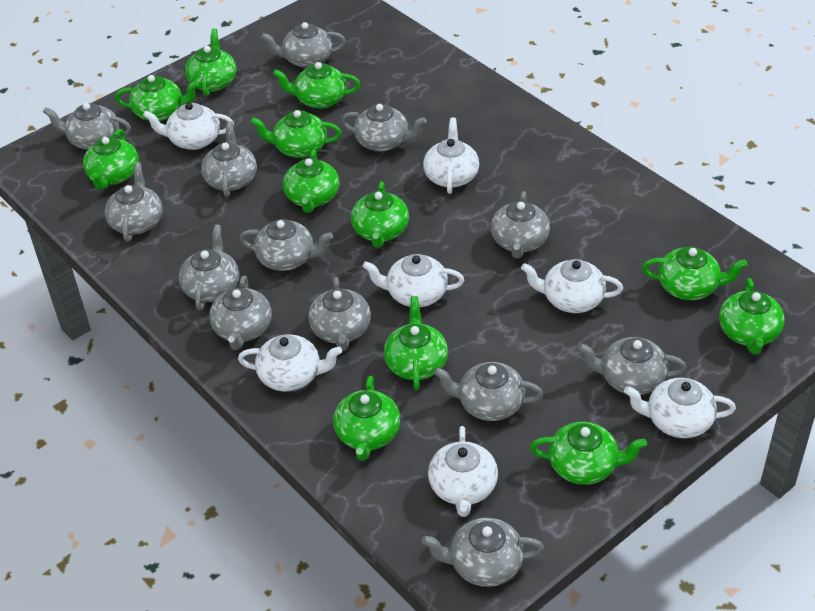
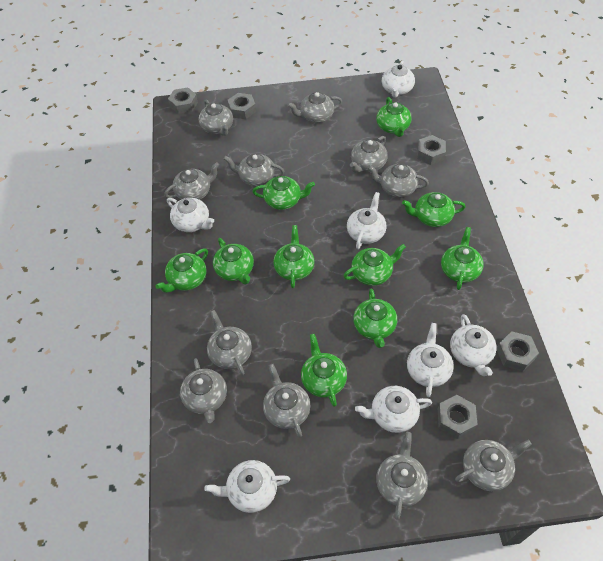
green teapot: 12 -> 10
grey nut: 0 -> 5
grey teapot: 13 -> 11

